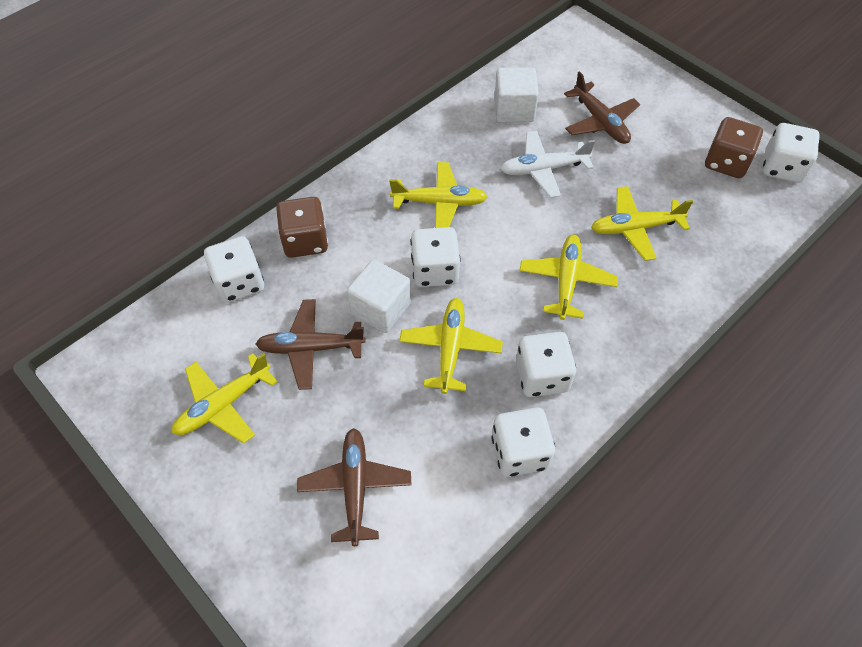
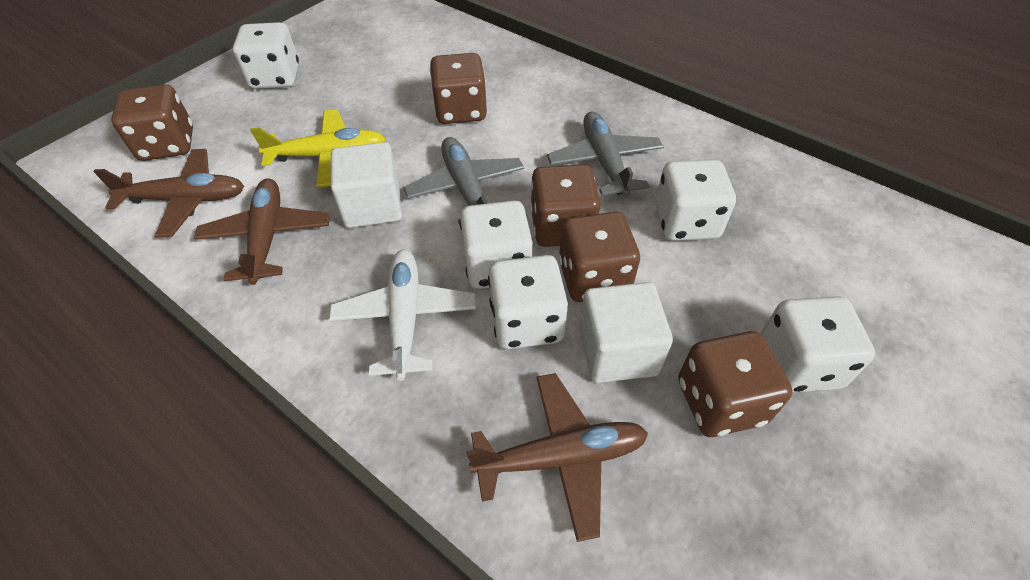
brown dice: 2 -> 5
grey plane: 0 -> 2
yellow plane: 5 -> 1

